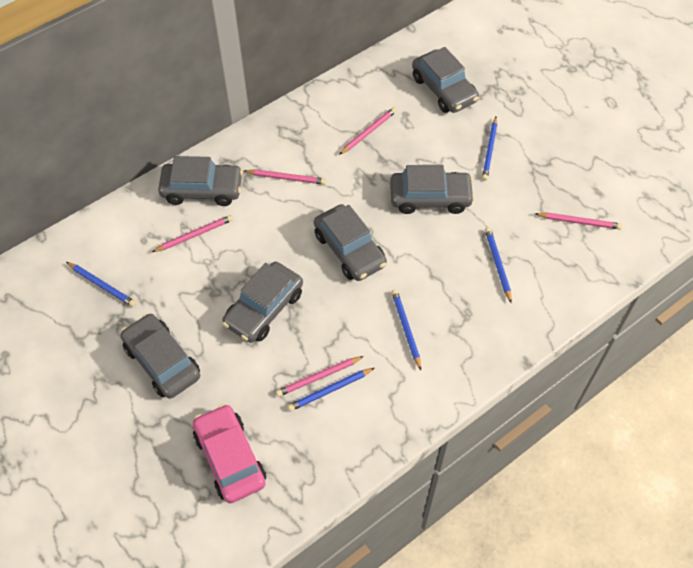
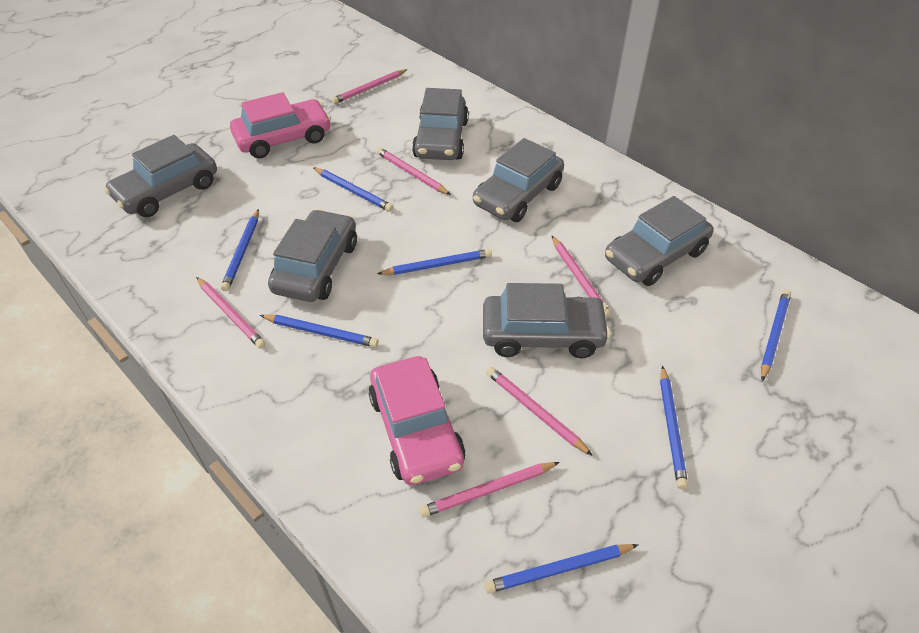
blue pencil: 5 -> 7
pink car: 1 -> 2
pink pencil: 5 -> 6

